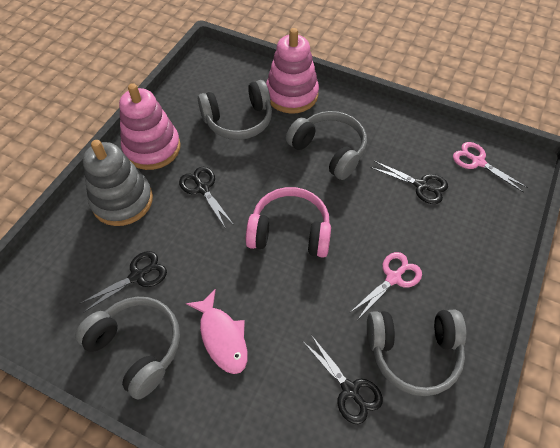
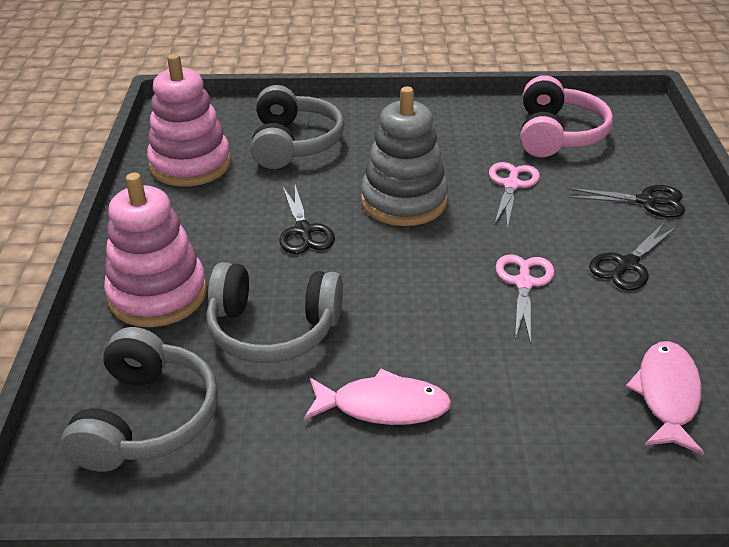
black scissors: 4 -> 3
grey headphones: 4 -> 3
pink fish: 1 -> 2

